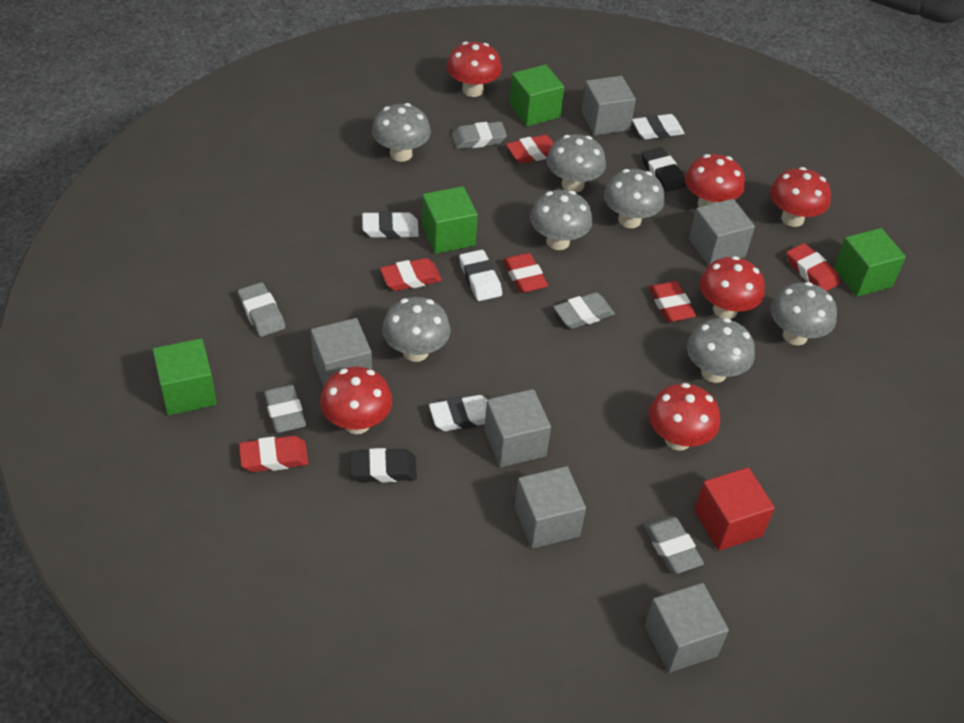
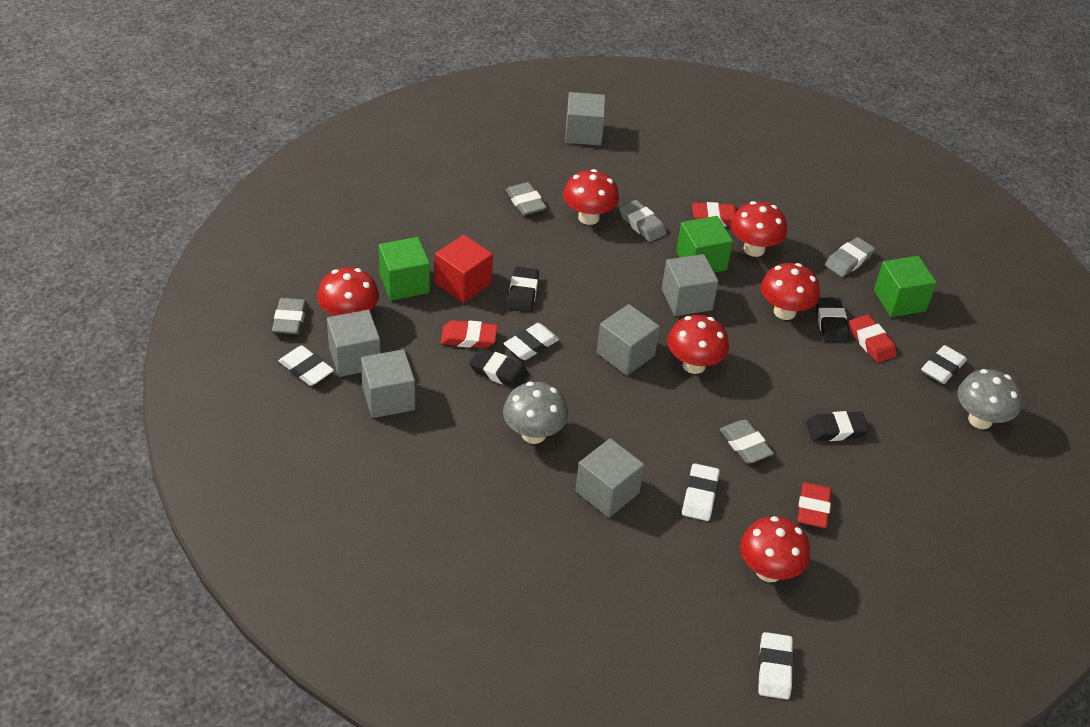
black eraser: 2 -> 4
green cube: 4 -> 3
grey mushroom: 7 -> 2
red eraser: 6 -> 4
white eraser: 4 -> 5

